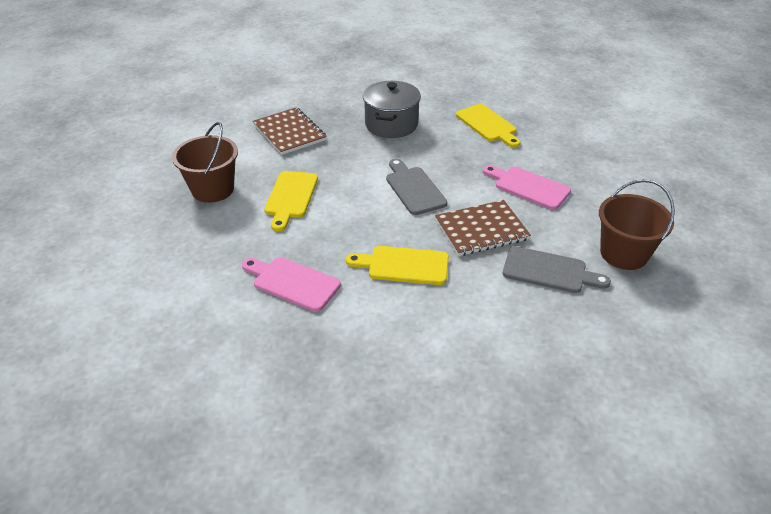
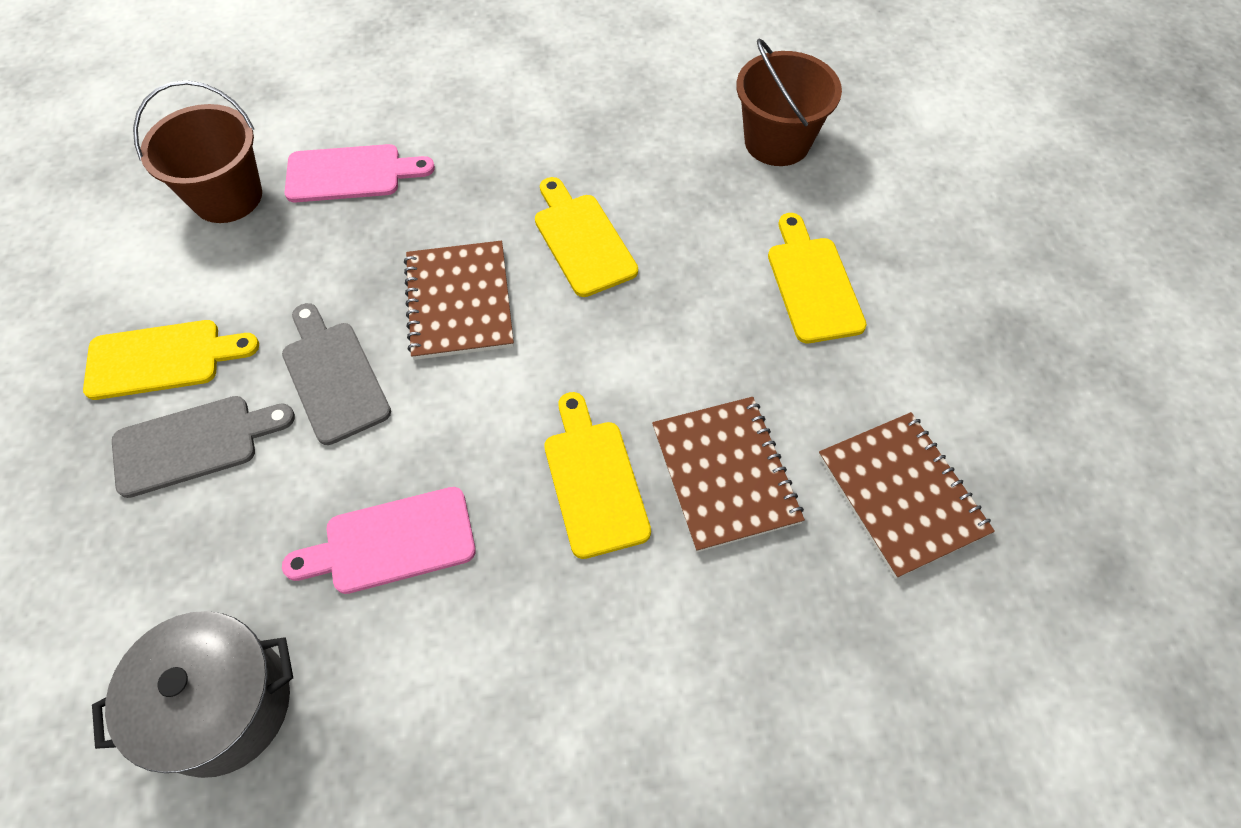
brown notebook: 2 -> 3
yellow cutting board: 3 -> 4

